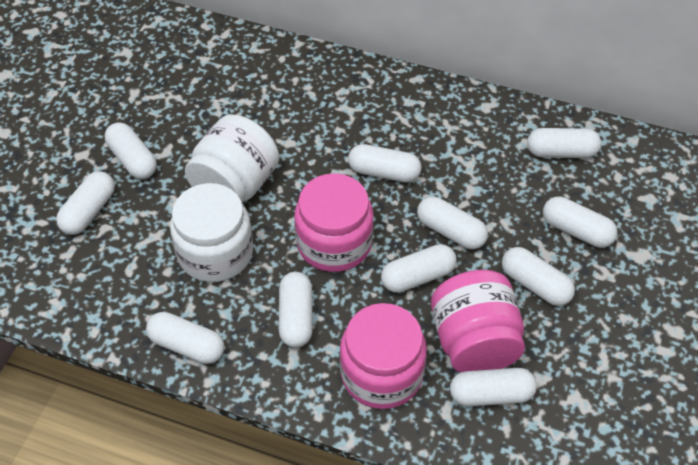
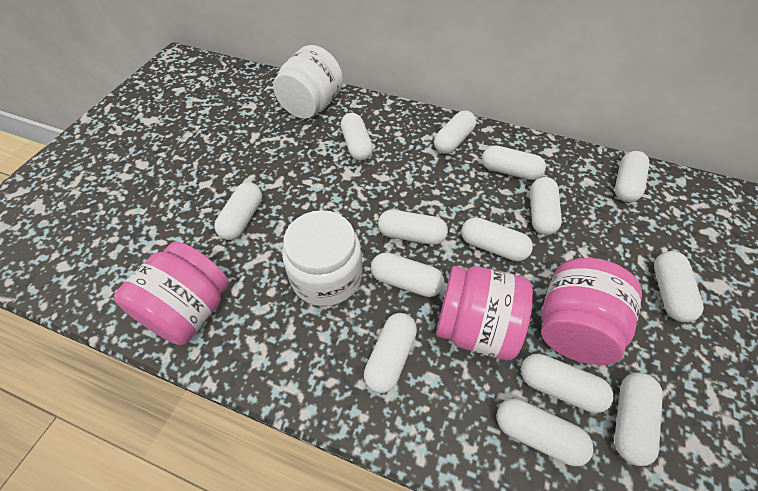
white capsule: 11 -> 14

